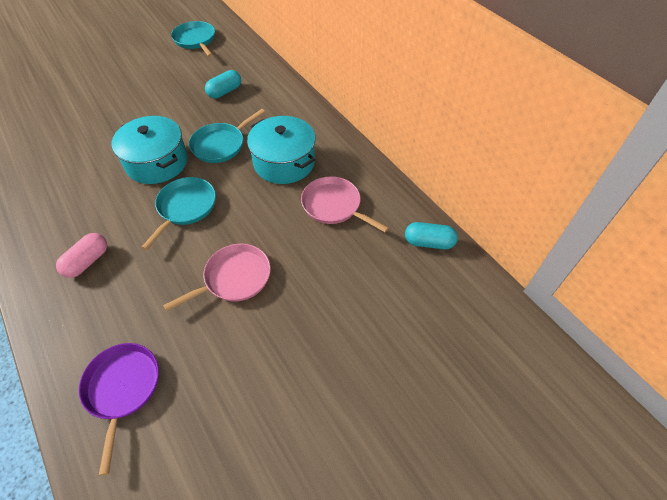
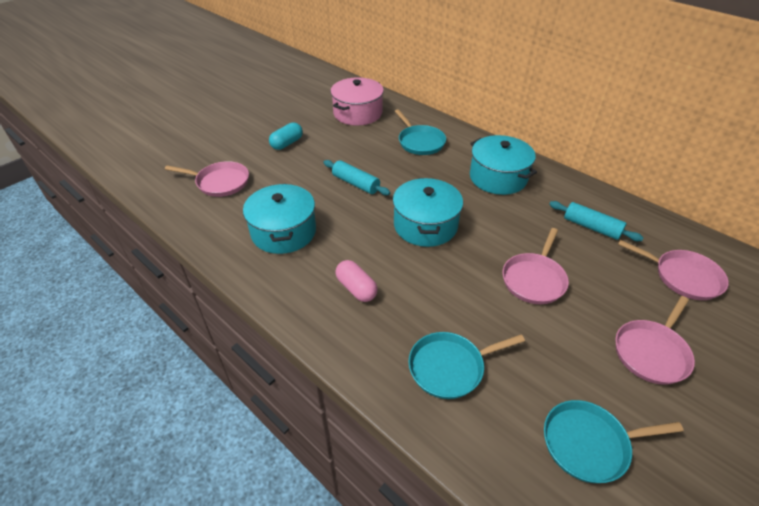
pink pan: 2 -> 4
pink pot: 0 -> 1
purple pan: 1 -> 0
turquoise capsule: 2 -> 1
turquoise pot: 2 -> 3
turquoise rolling pin: 0 -> 2

